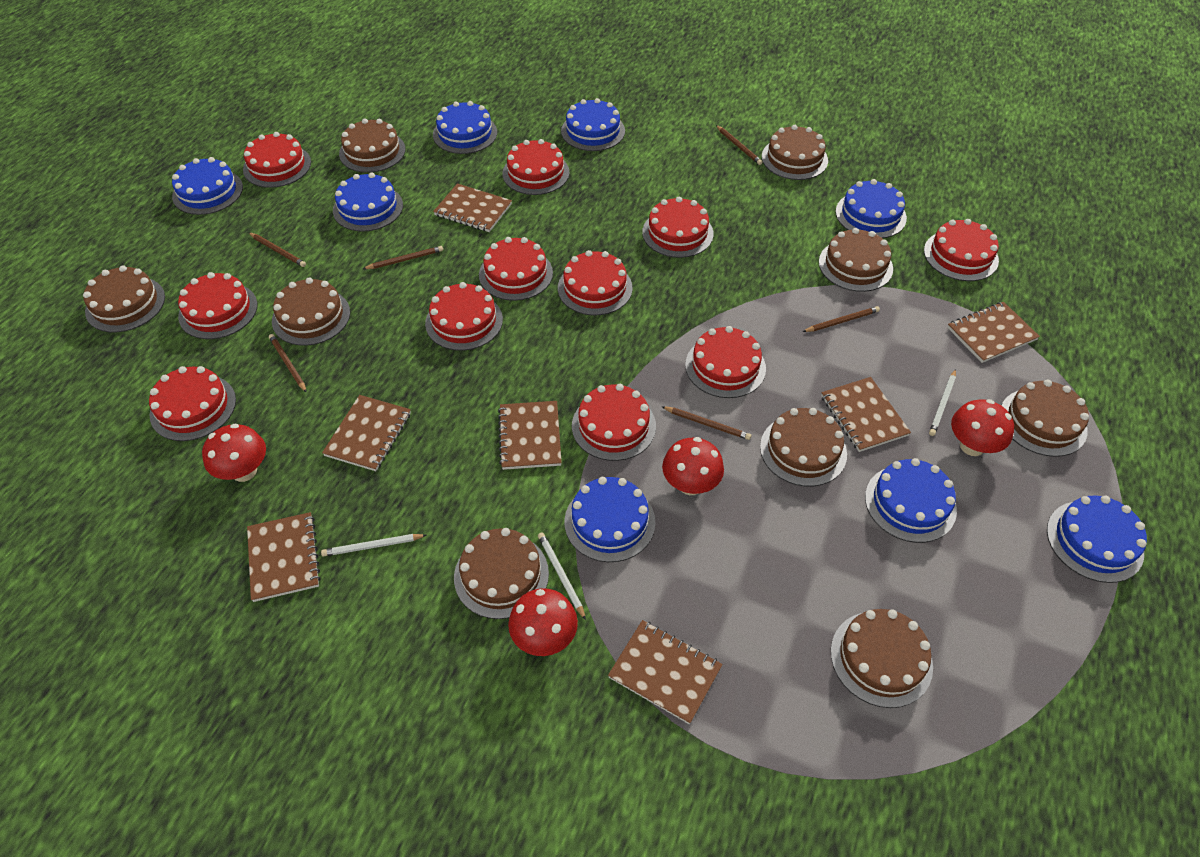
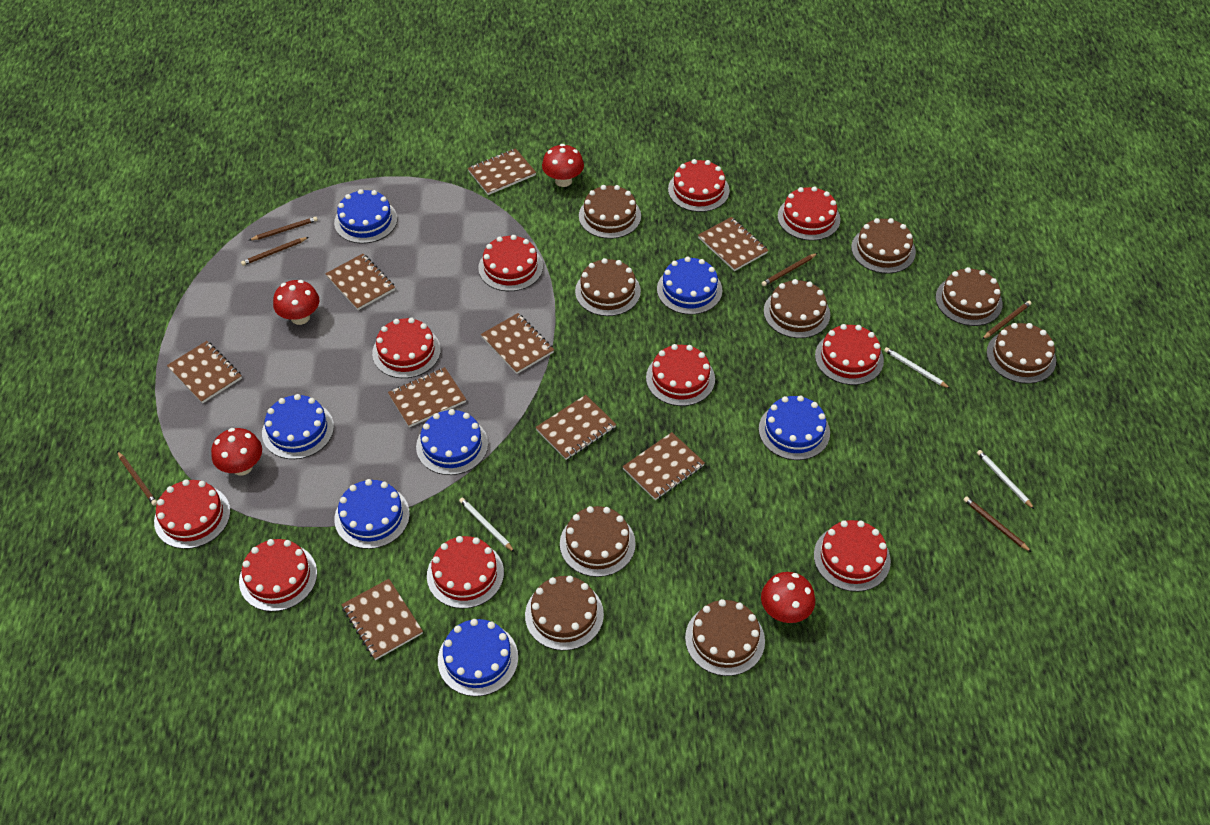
blue cake: 8 -> 7
brown notebook: 7 -> 9
red cake: 11 -> 10

